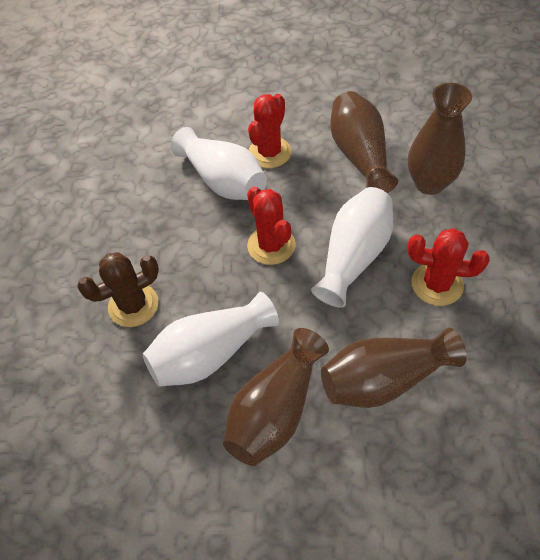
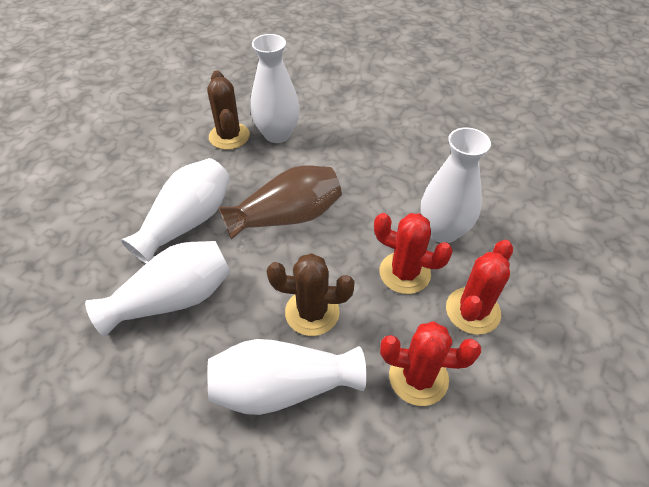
brown cactus: 1 -> 2
brown vase: 4 -> 1
white vase: 3 -> 5

